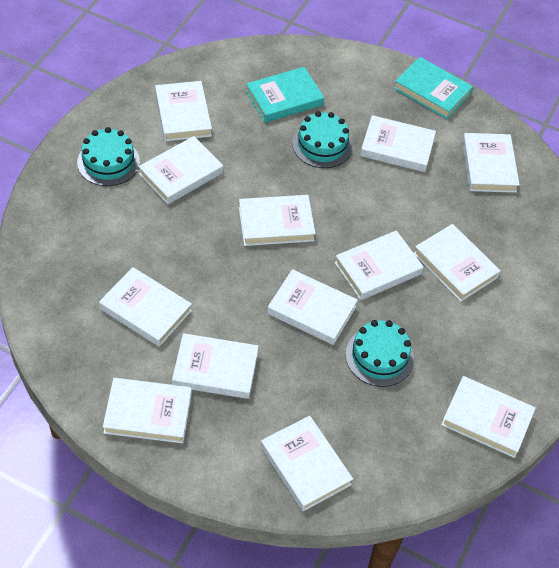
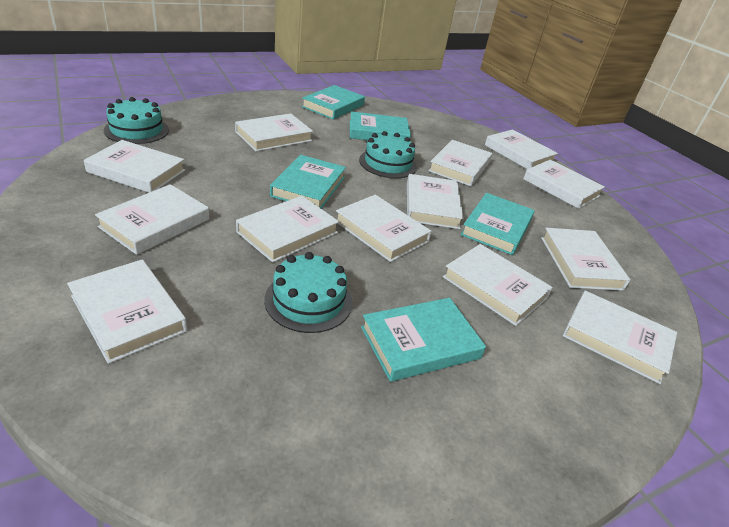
turquoise book: 2 -> 5

